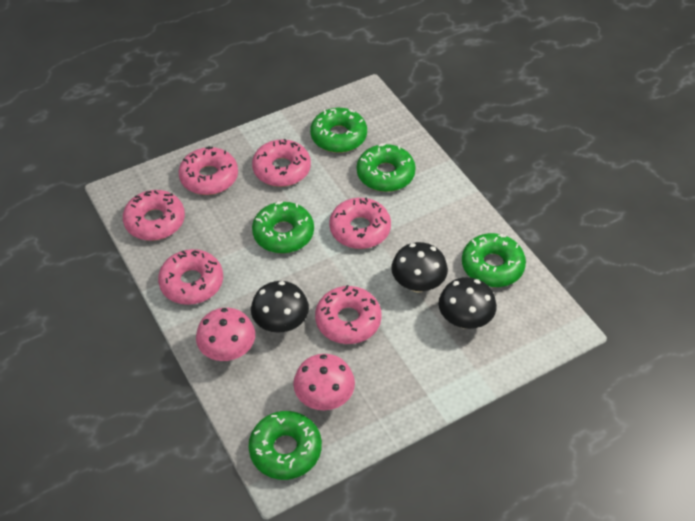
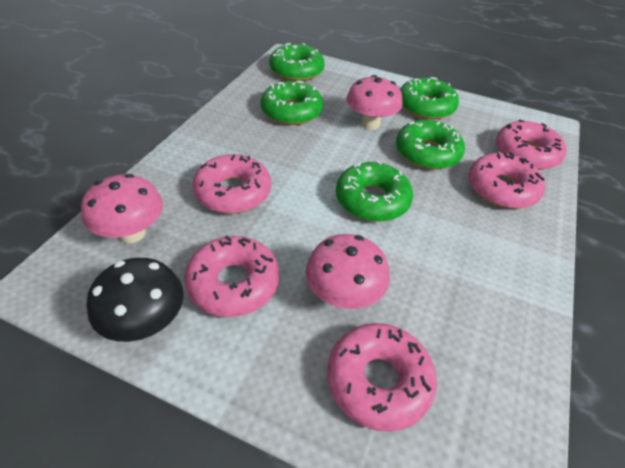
black mushroom: 3 -> 1
pink donut: 6 -> 5
pink mushroom: 2 -> 3

